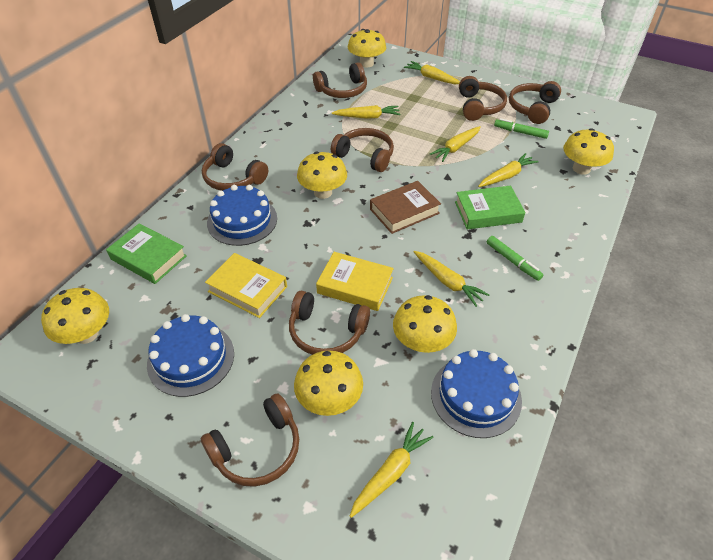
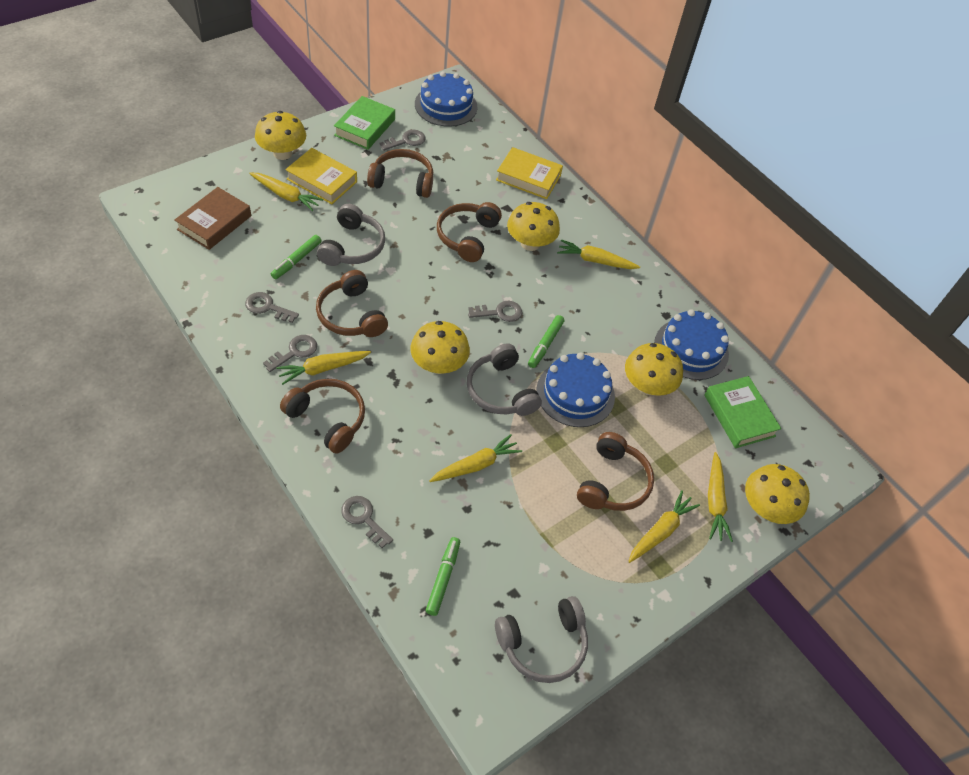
brown headphones: 7 -> 5
green marker: 2 -> 3
grey headphones: 0 -> 3
grey key: 0 -> 5
yellow mushroom: 6 -> 5

